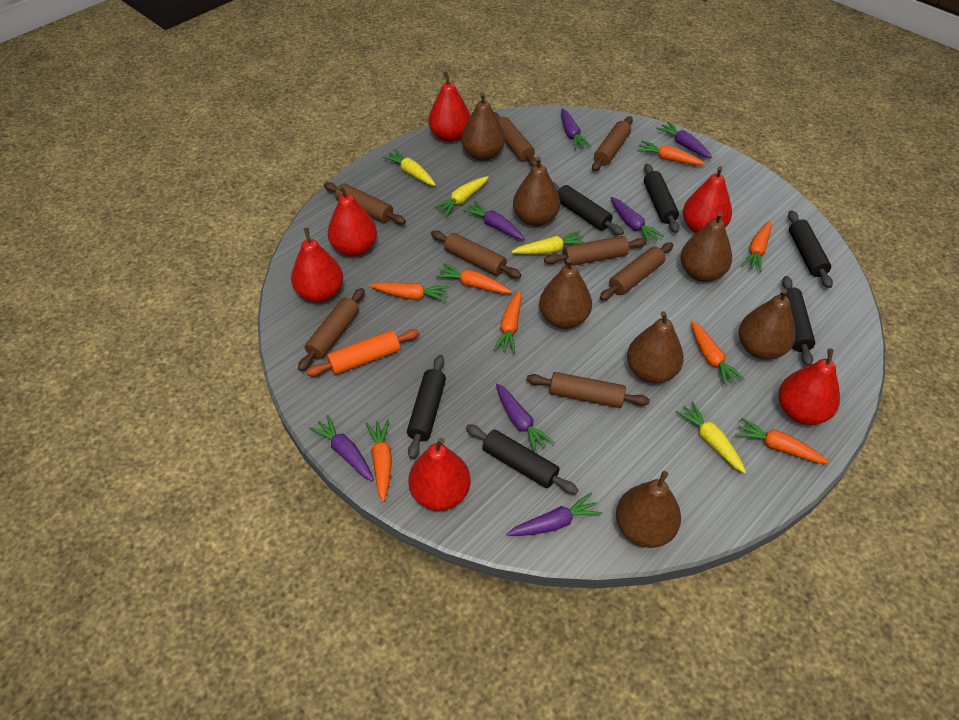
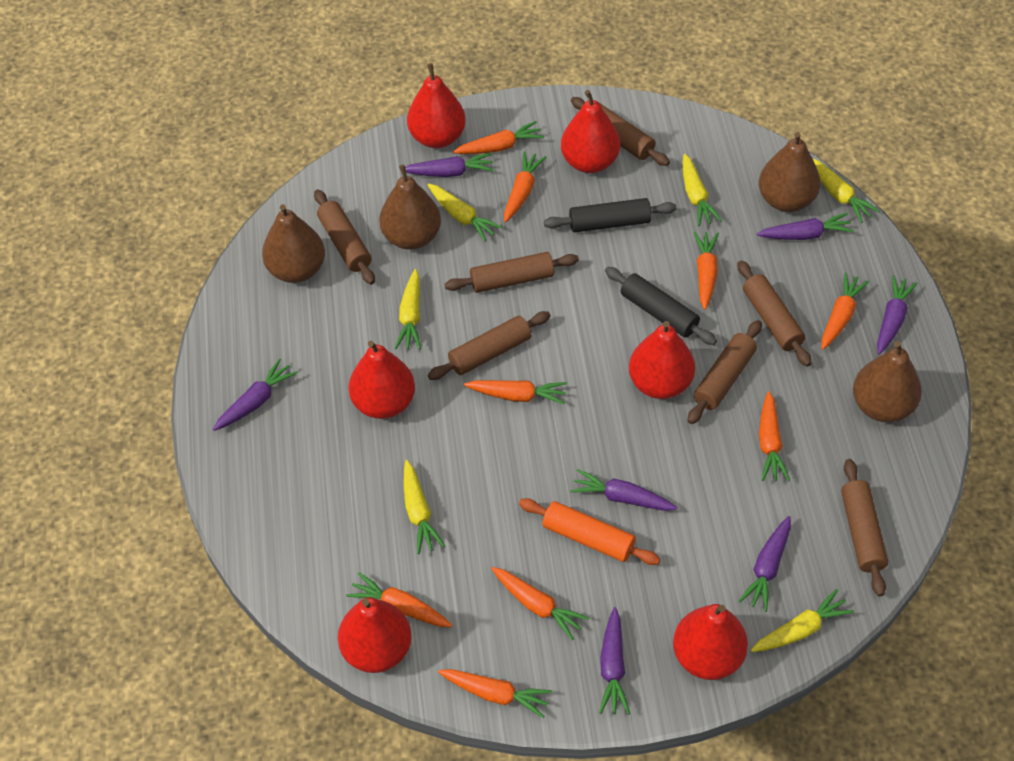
black rolling pin: 6 -> 2
brown pear: 7 -> 4
brown rolling pin: 8 -> 7
orange carrot: 8 -> 9
yellow carrot: 4 -> 6

